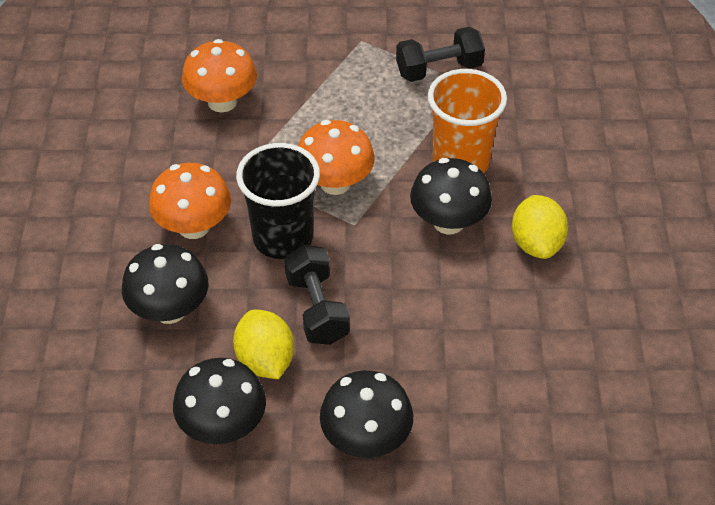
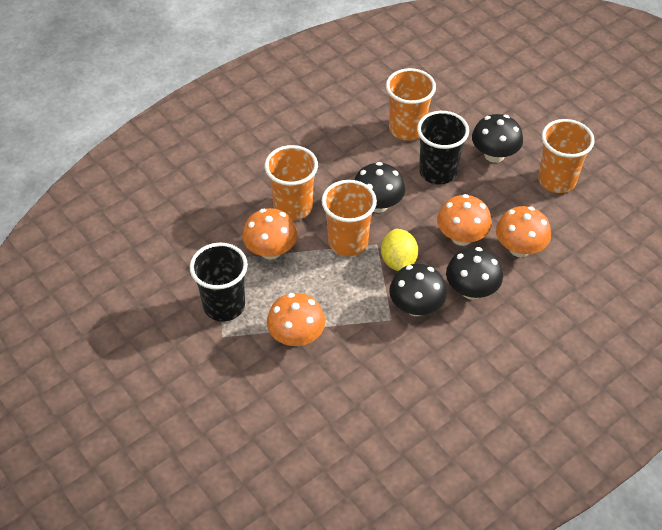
black cup: 1 -> 2
black dumbbell: 2 -> 0
orange cup: 1 -> 4
orange mushroom: 3 -> 4
yellow lemon: 2 -> 1

